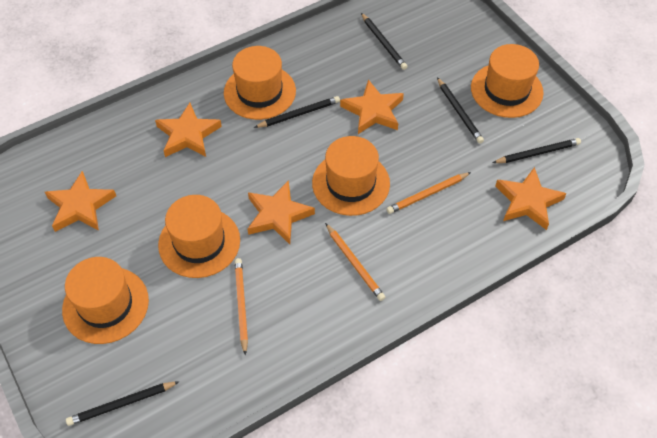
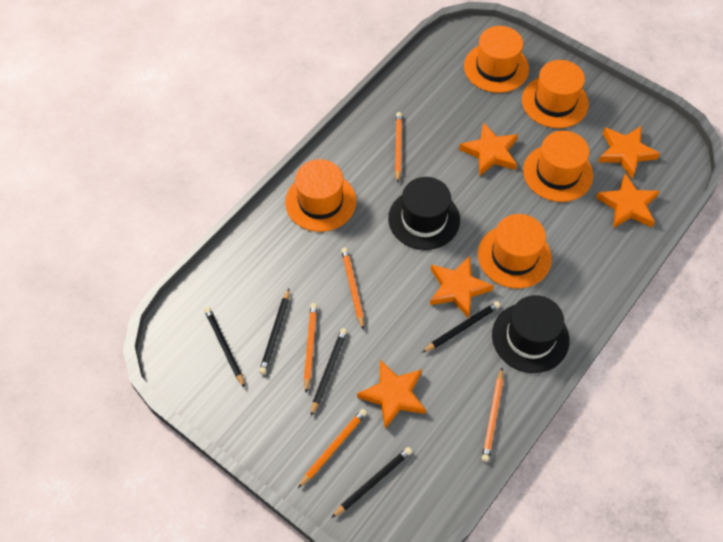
black hat: 0 -> 2
orange pencil: 3 -> 5

